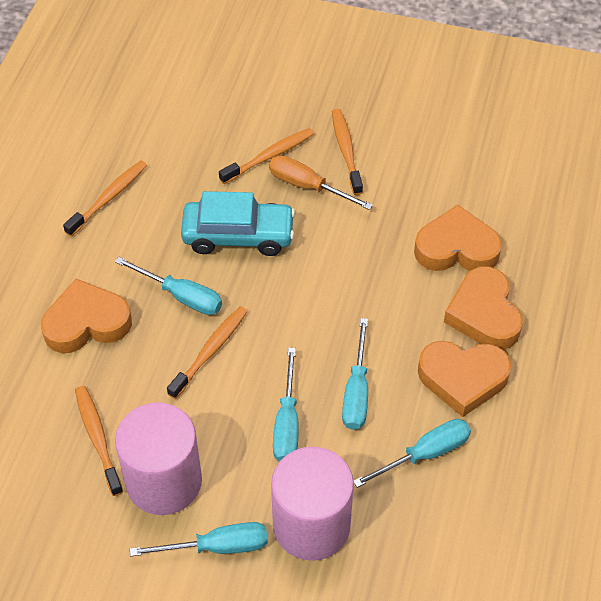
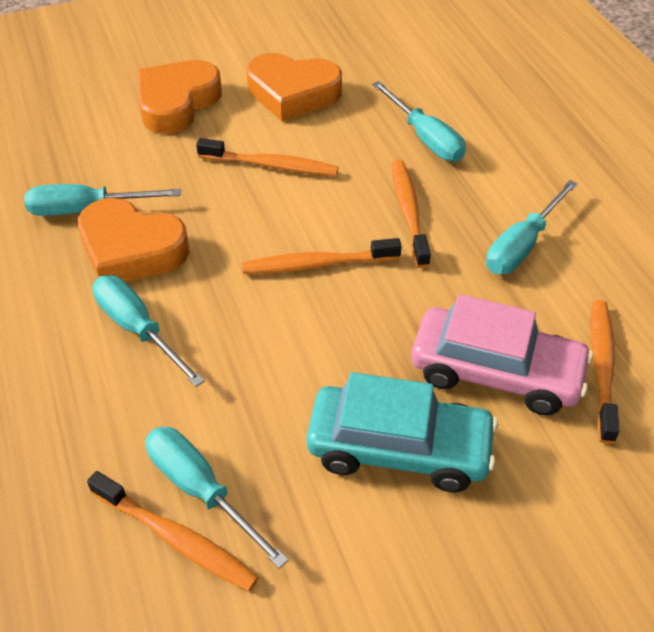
orange heart: 4 -> 3
orange screwdriver: 1 -> 0
pink car: 0 -> 1
pink cylinder: 2 -> 0

